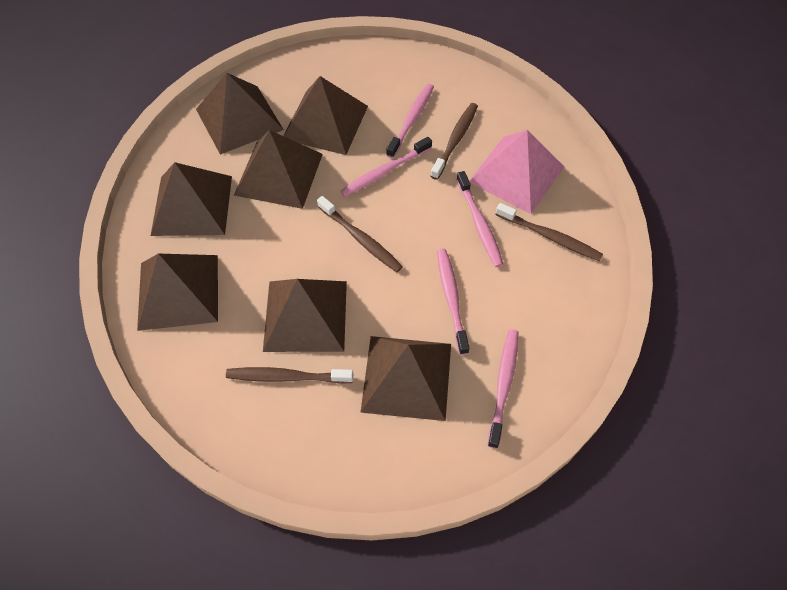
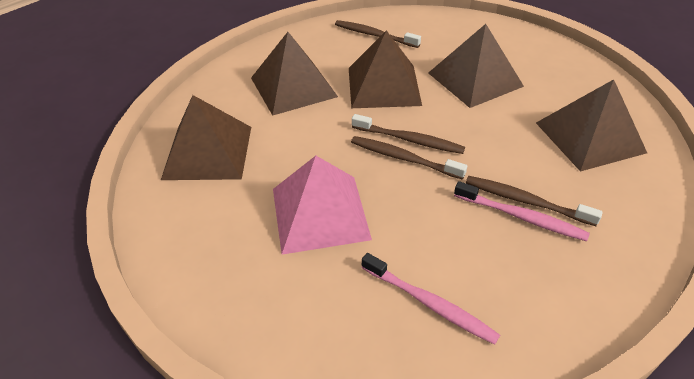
brown pyramid: 7 -> 5
pink toothbrush: 5 -> 2

